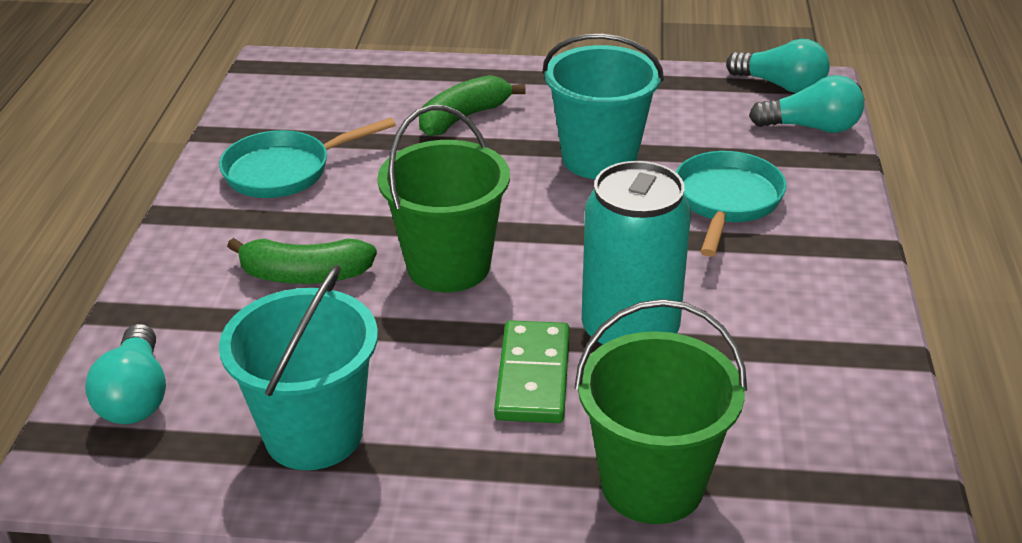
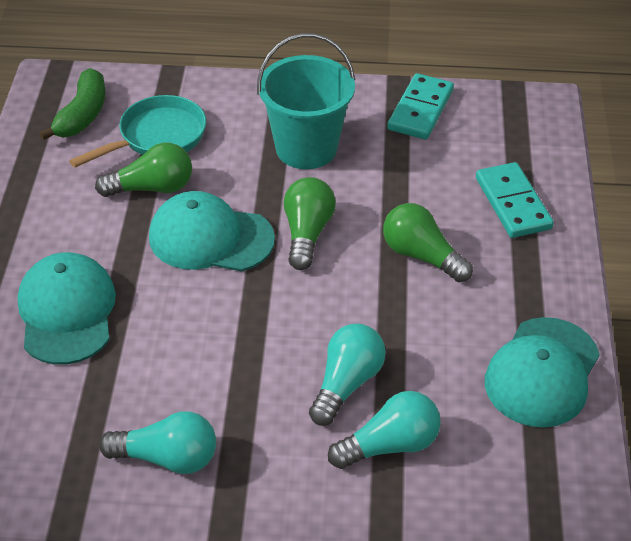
green banana: 2 -> 1
green bucket: 2 -> 0
green domino: 1 -> 0
green light bulb: 0 -> 3
turquoise bucket: 2 -> 1
turquoise can: 1 -> 0
turquoise cap: 0 -> 3
turquoise domino: 0 -> 2
turquoise pan: 2 -> 1

